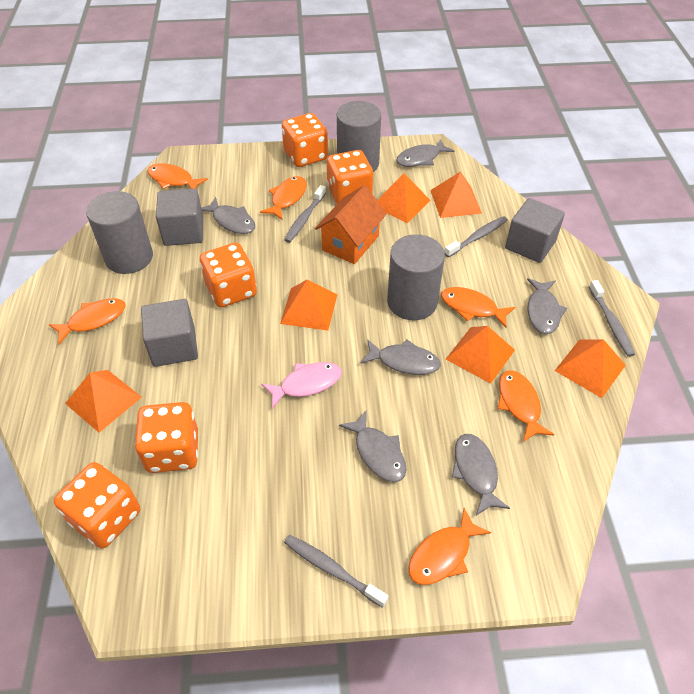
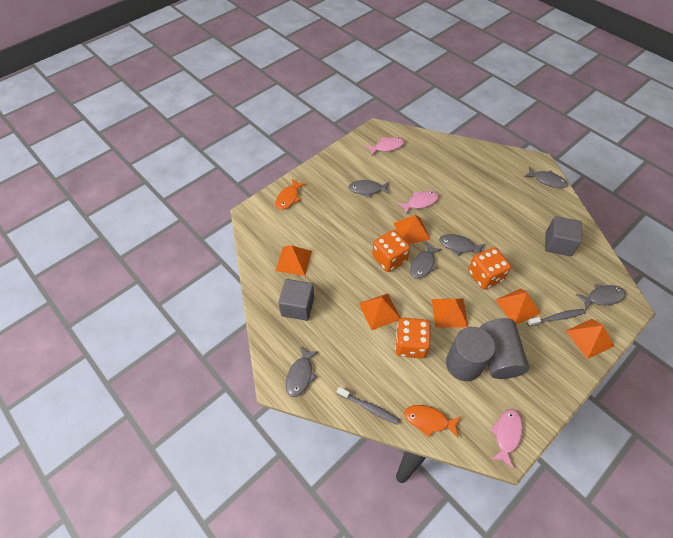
grey cube: 3 -> 2
grey cylinder: 3 -> 2
grey toothbrush: 4 -> 2
orange dice: 5 -> 3
orange fish: 6 -> 2
orange house: 1 -> 0
pink fish: 1 -> 3

